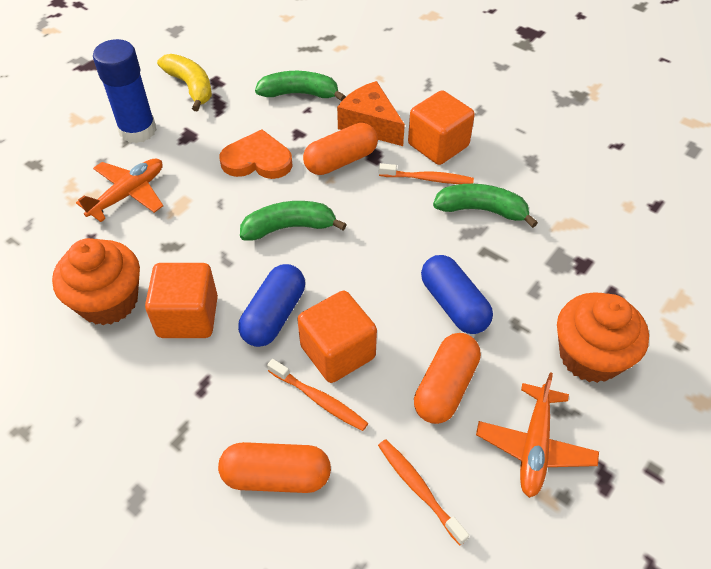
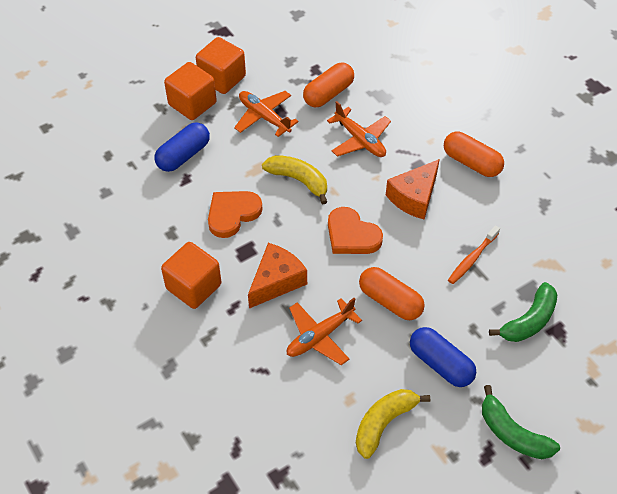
blue glue stick: 1 -> 0
green banana: 3 -> 2
orange cheese: 1 -> 2
orange cupcake: 2 -> 0
orange heart: 1 -> 2
orange plane: 2 -> 3
orange toothbrush: 3 -> 1
yellow banana: 1 -> 2

